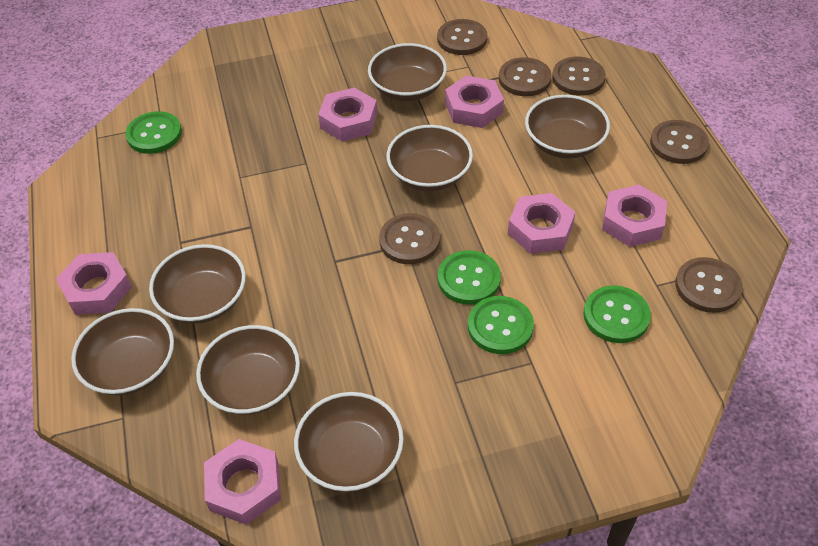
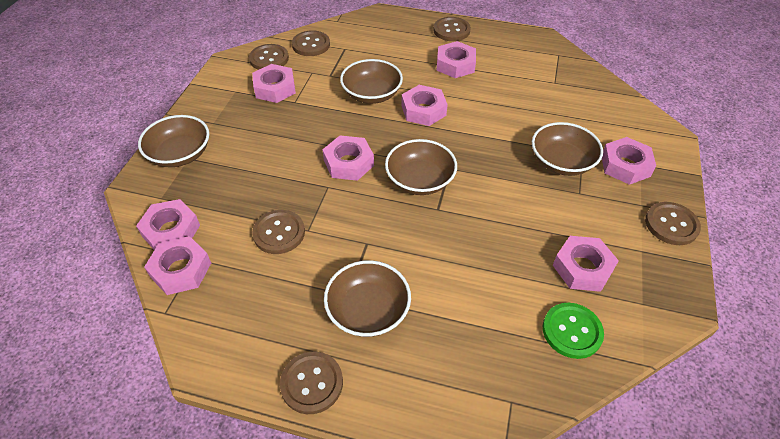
brown bowl: 7 -> 5
green button: 4 -> 1
pink nut: 6 -> 8

